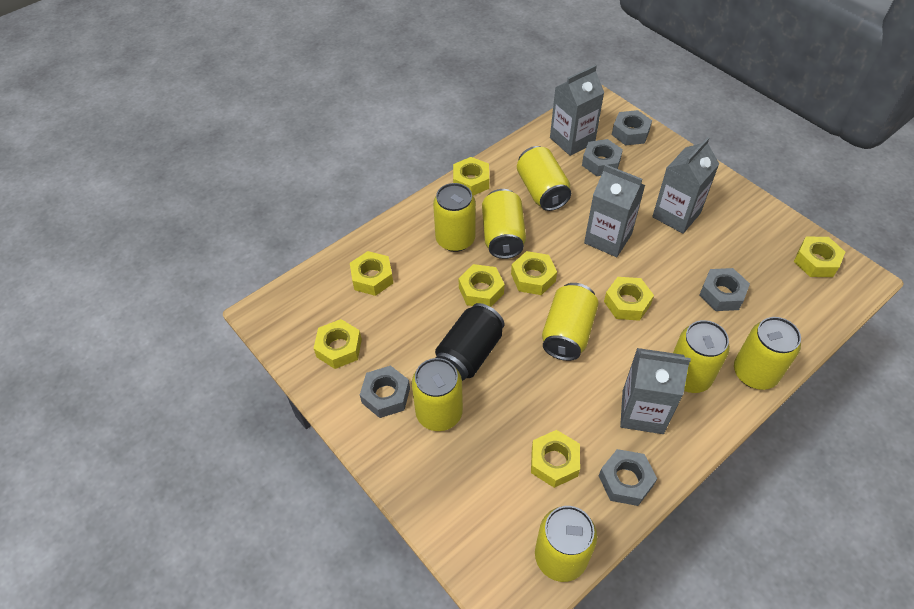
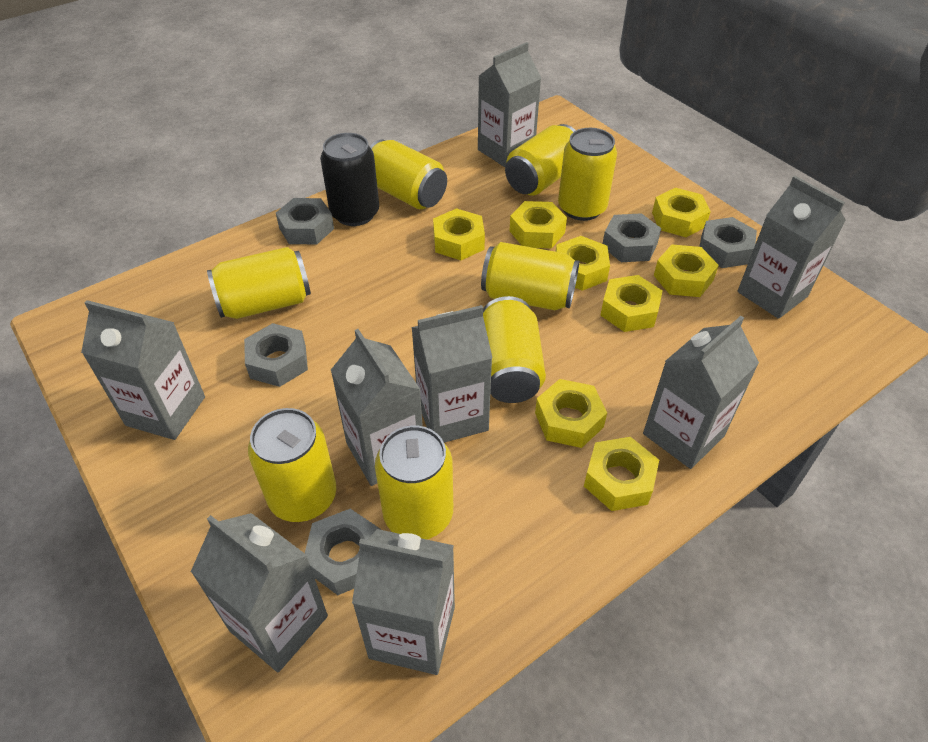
grey carton: 4 -> 8

